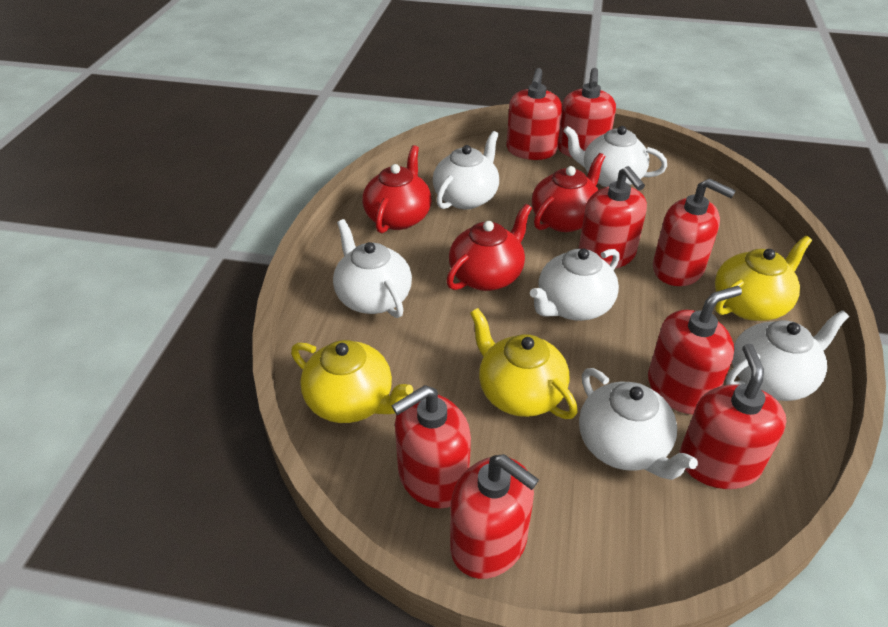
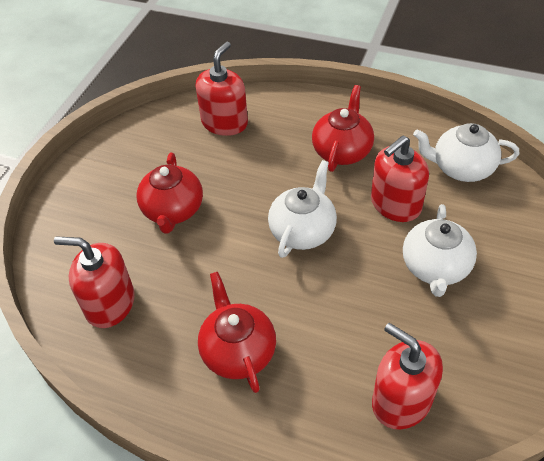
red soap dispenser: 8 -> 4
white teapot: 6 -> 3
yellow teapot: 3 -> 0

